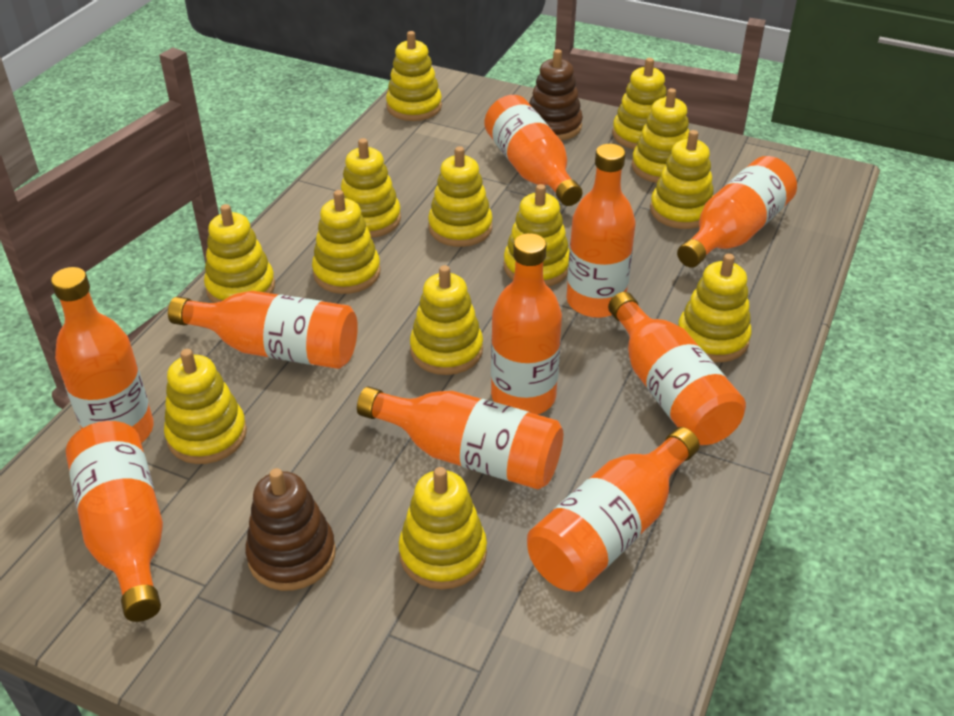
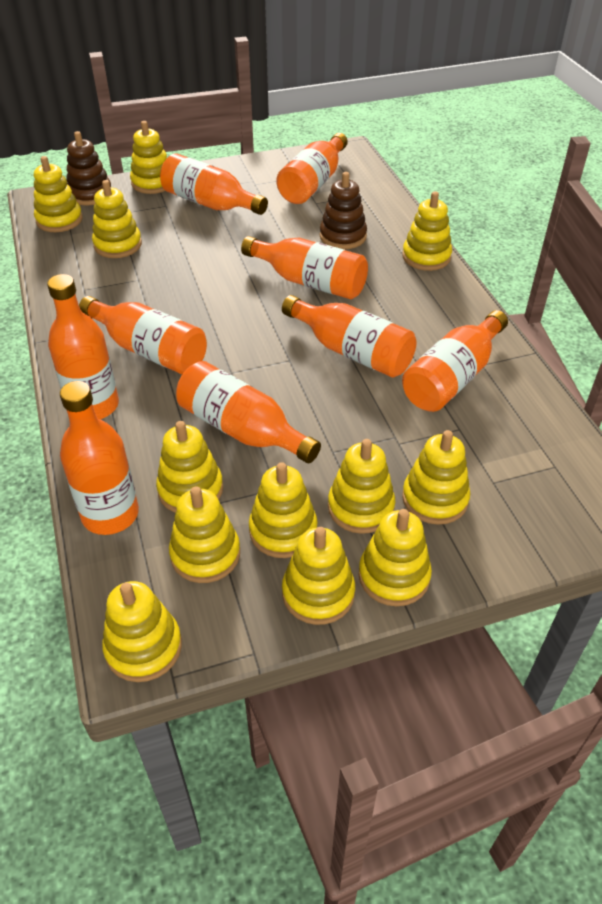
orange bottle: 10 -> 9
yellow stacking toy: 13 -> 12

